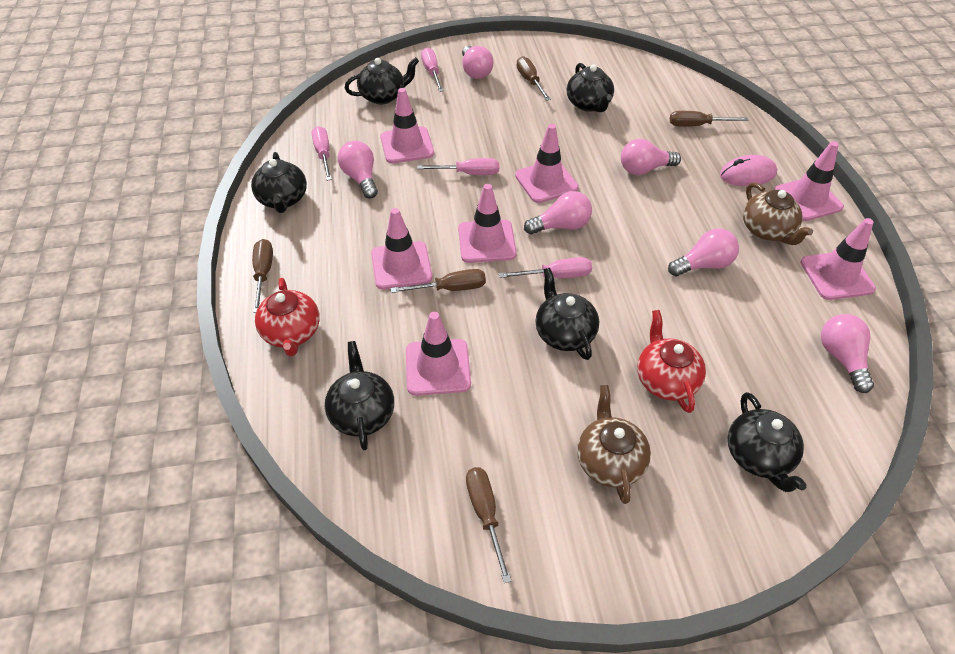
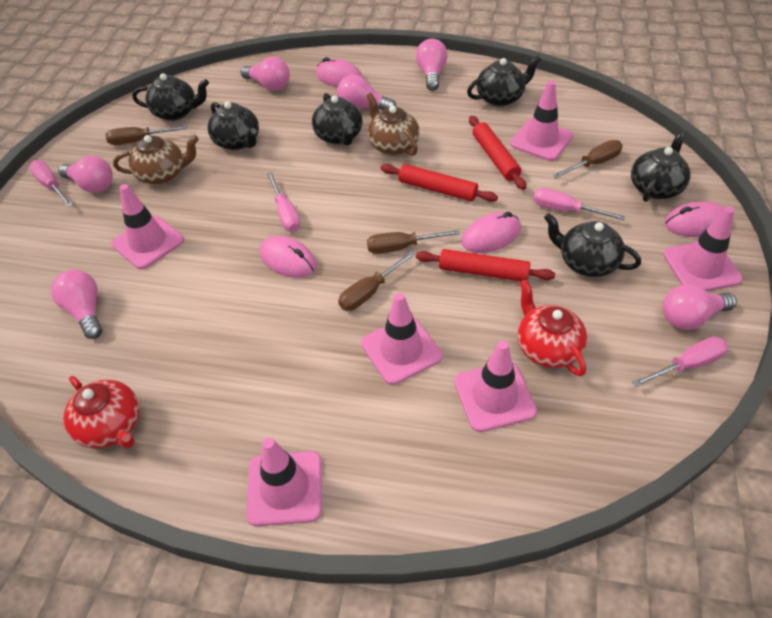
brown screwdriver: 5 -> 4
pink mouse: 1 -> 4
pink traffic cone: 7 -> 6
red rolling pin: 0 -> 3

